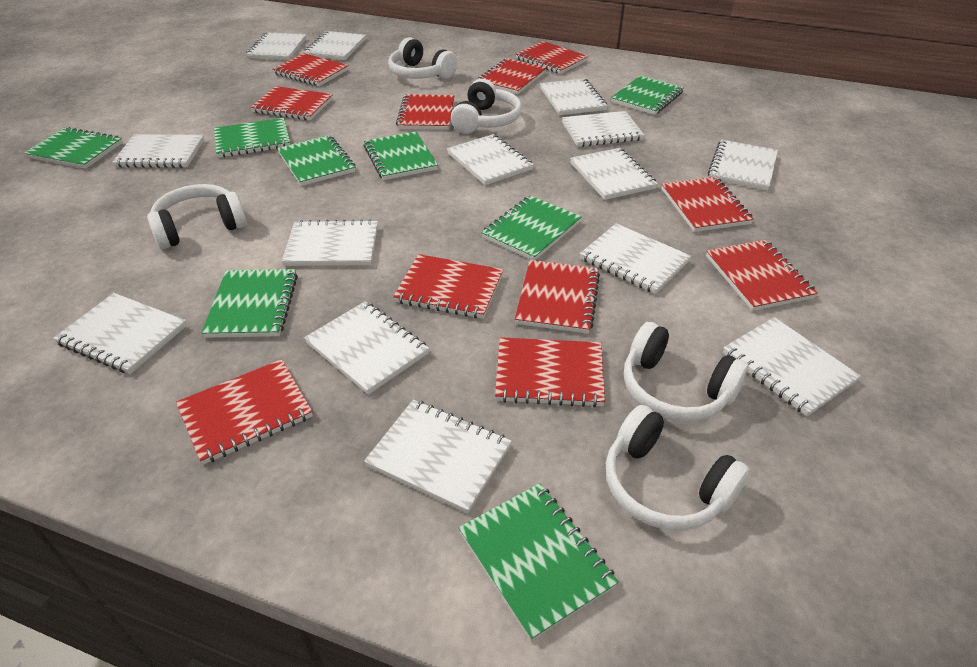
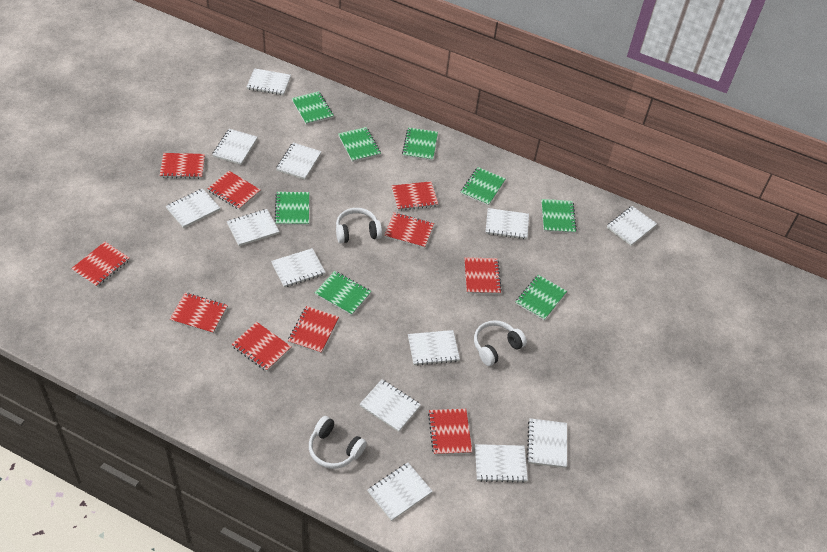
red notebook: 11 -> 10
white headphones: 5 -> 3
white notebook: 14 -> 13

